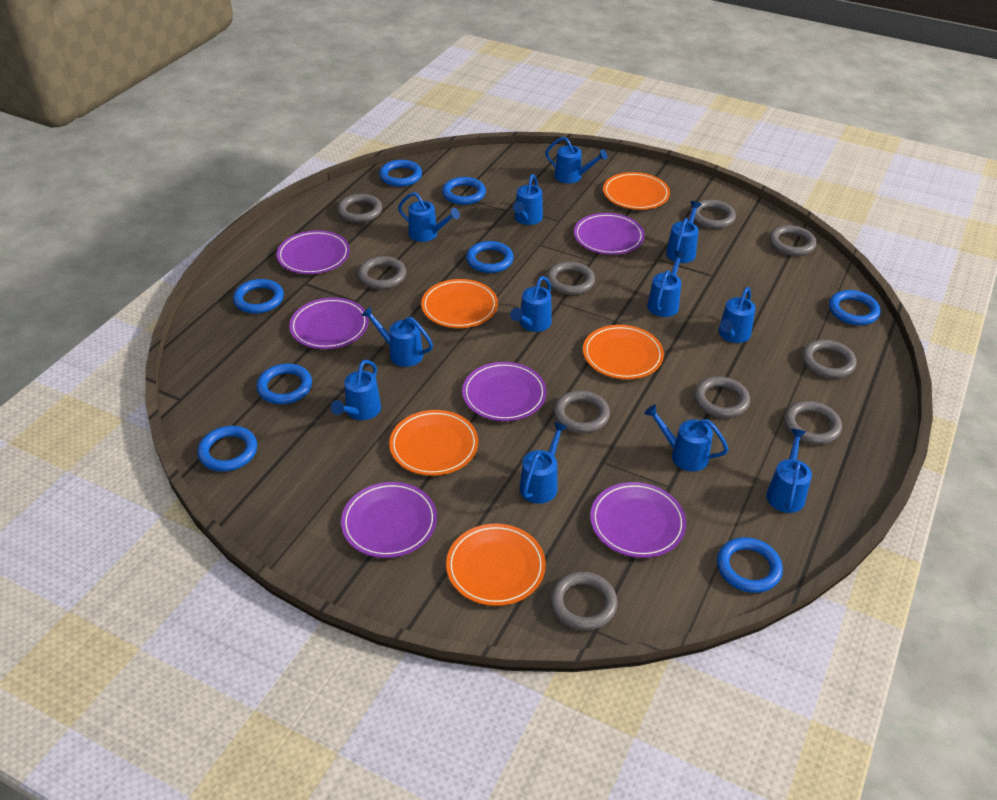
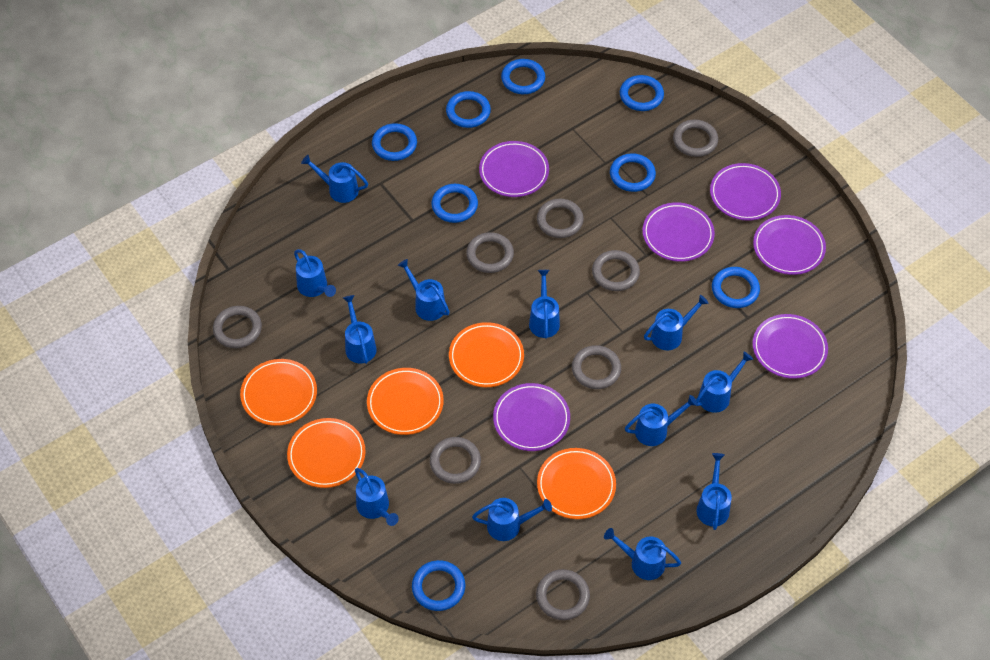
grey ring: 10 -> 8

